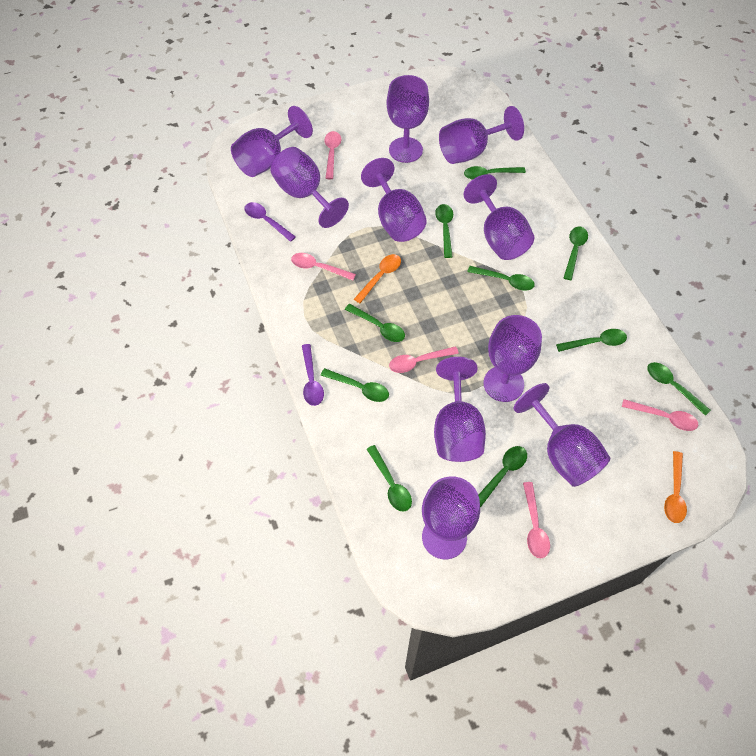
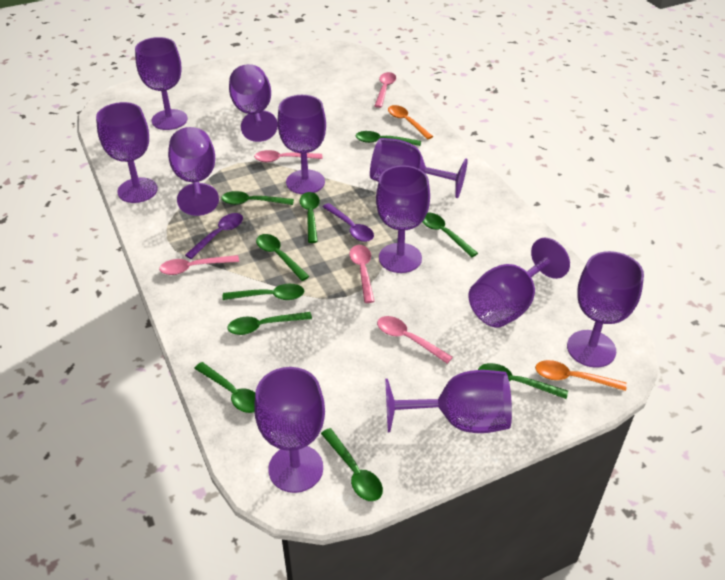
purple goblet: 10 -> 11

